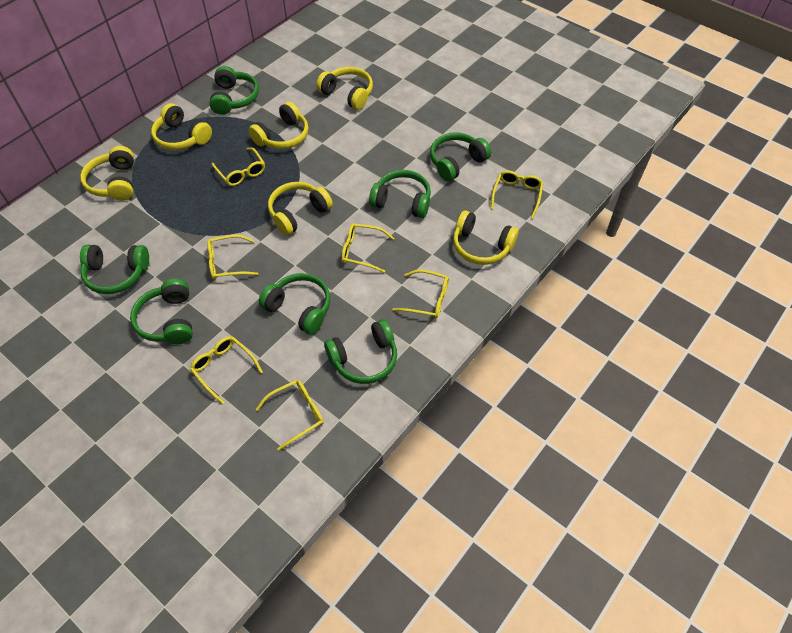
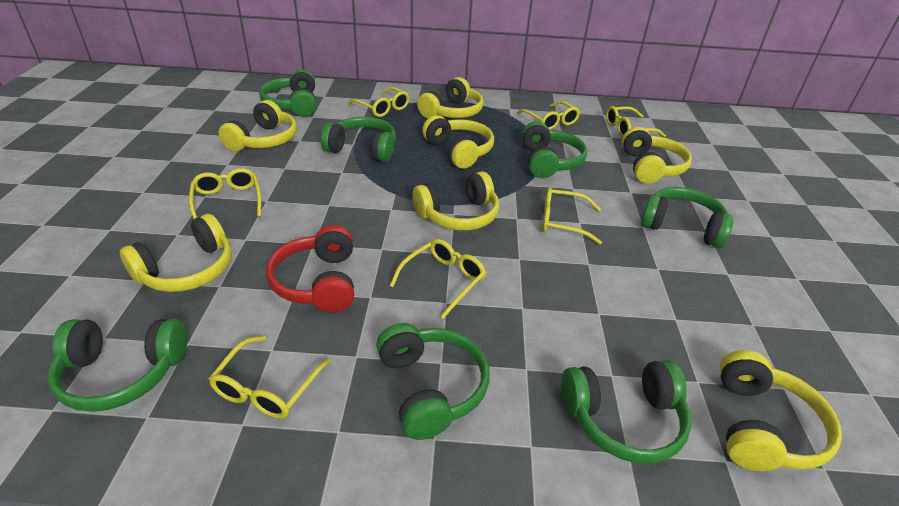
red headphones: 0 -> 1
yellow headphones: 6 -> 7

